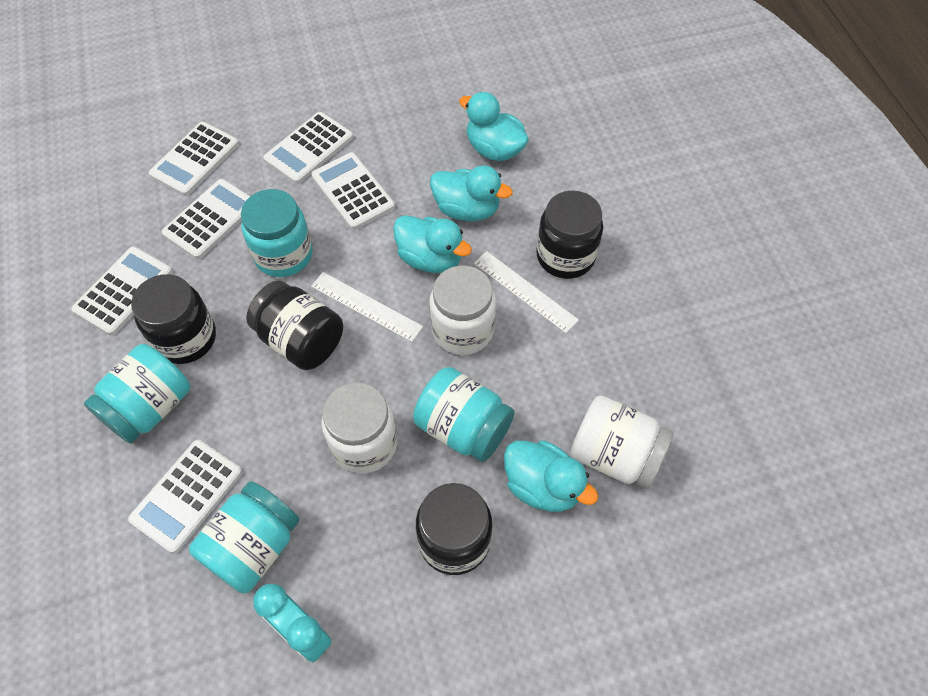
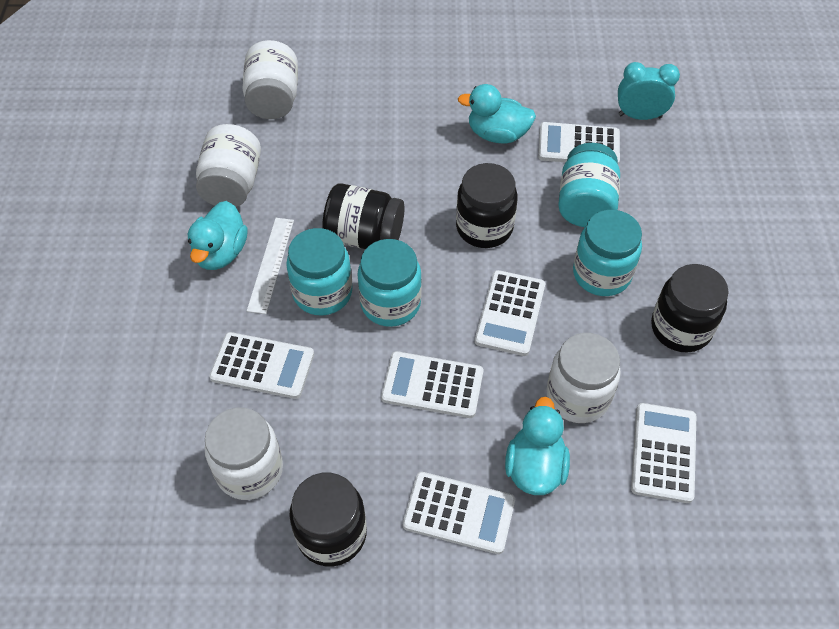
turquoise duck: 4 -> 3
white jar: 3 -> 4
white ruler: 2 -> 1

